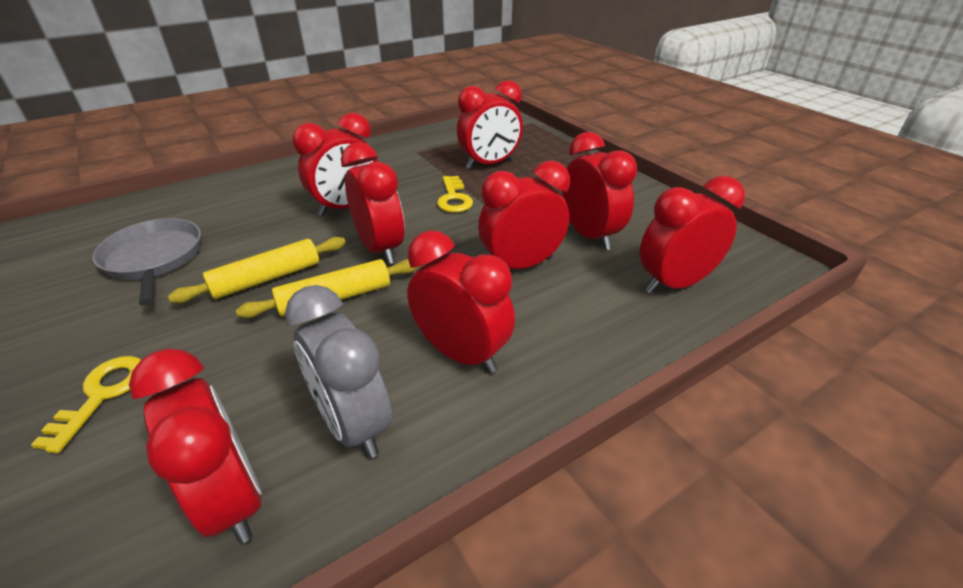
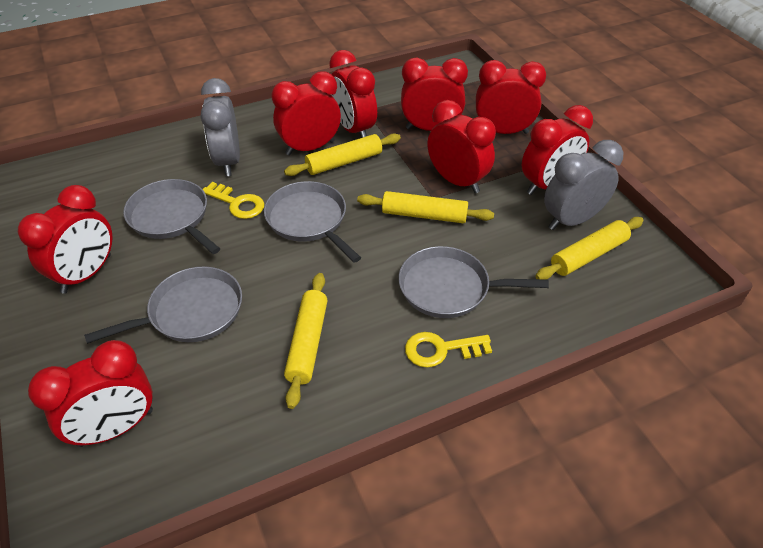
grey clock: 1 -> 2
grey pan: 1 -> 4
yellow rolling pin: 2 -> 4

